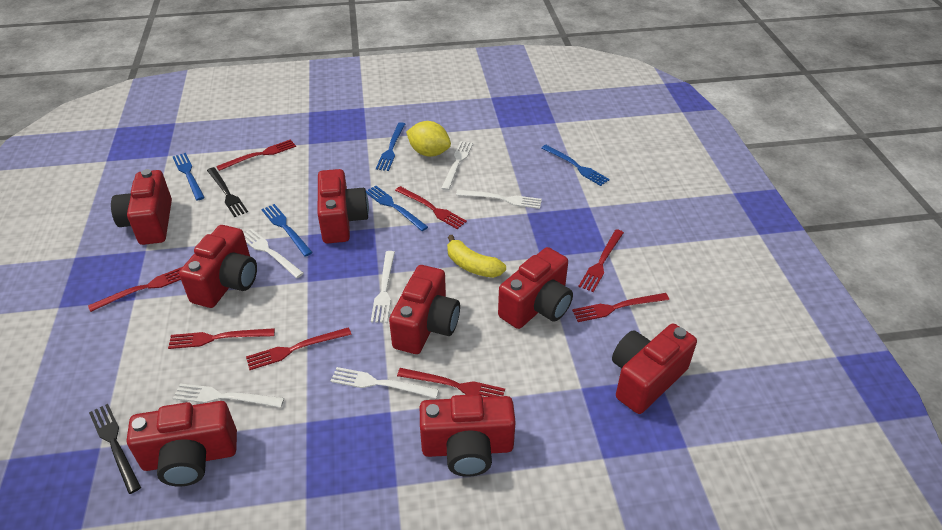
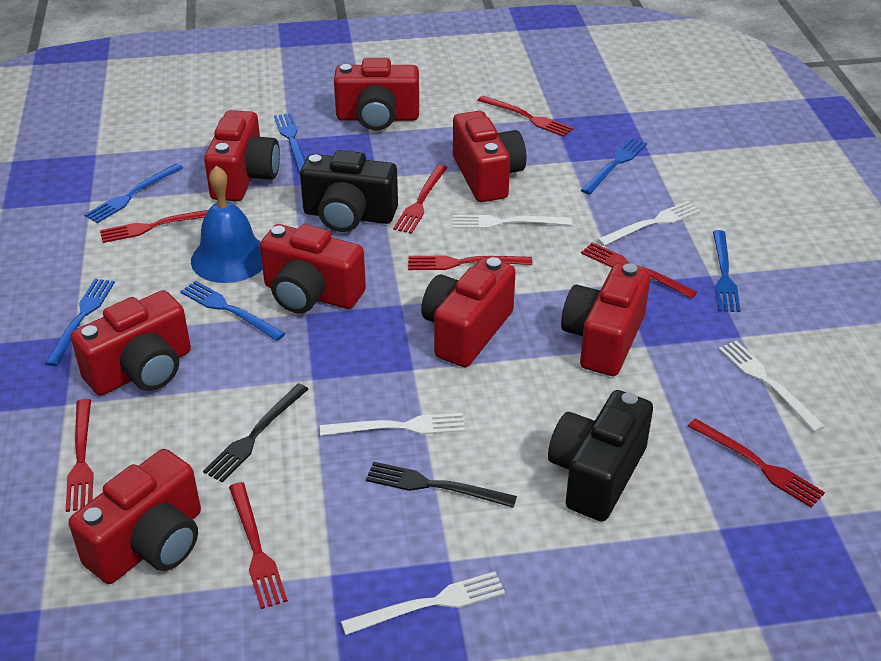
black camera: 0 -> 2
blue bell: 0 -> 1
blue fork: 5 -> 6
white fork: 6 -> 5
yellow banana: 1 -> 0
yellow lemon: 1 -> 0

